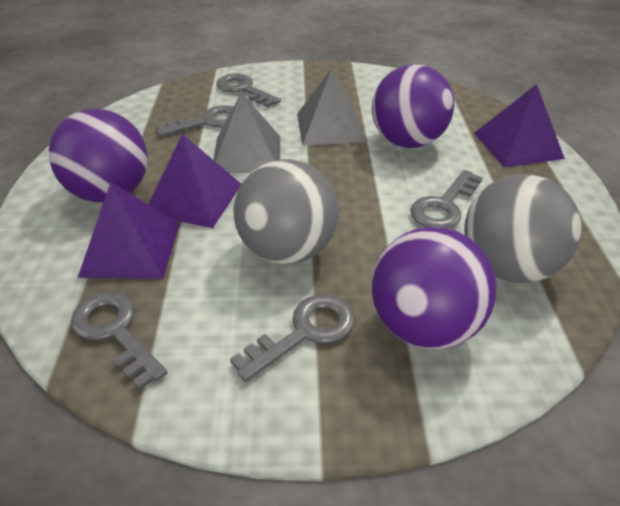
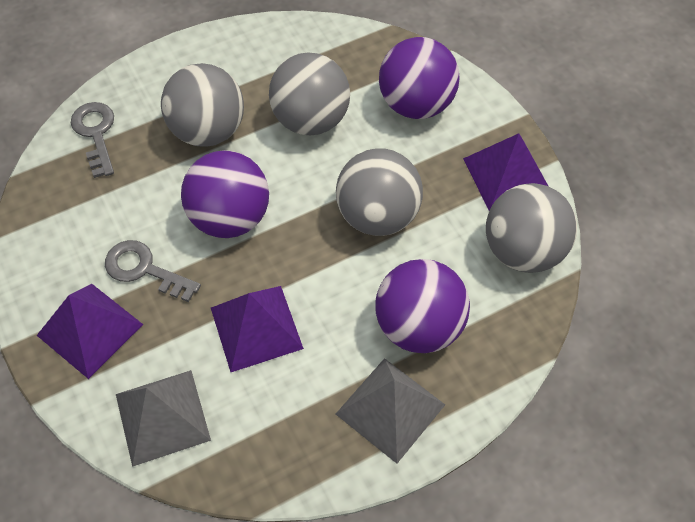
grey ball: 2 -> 4
grey key: 5 -> 2

